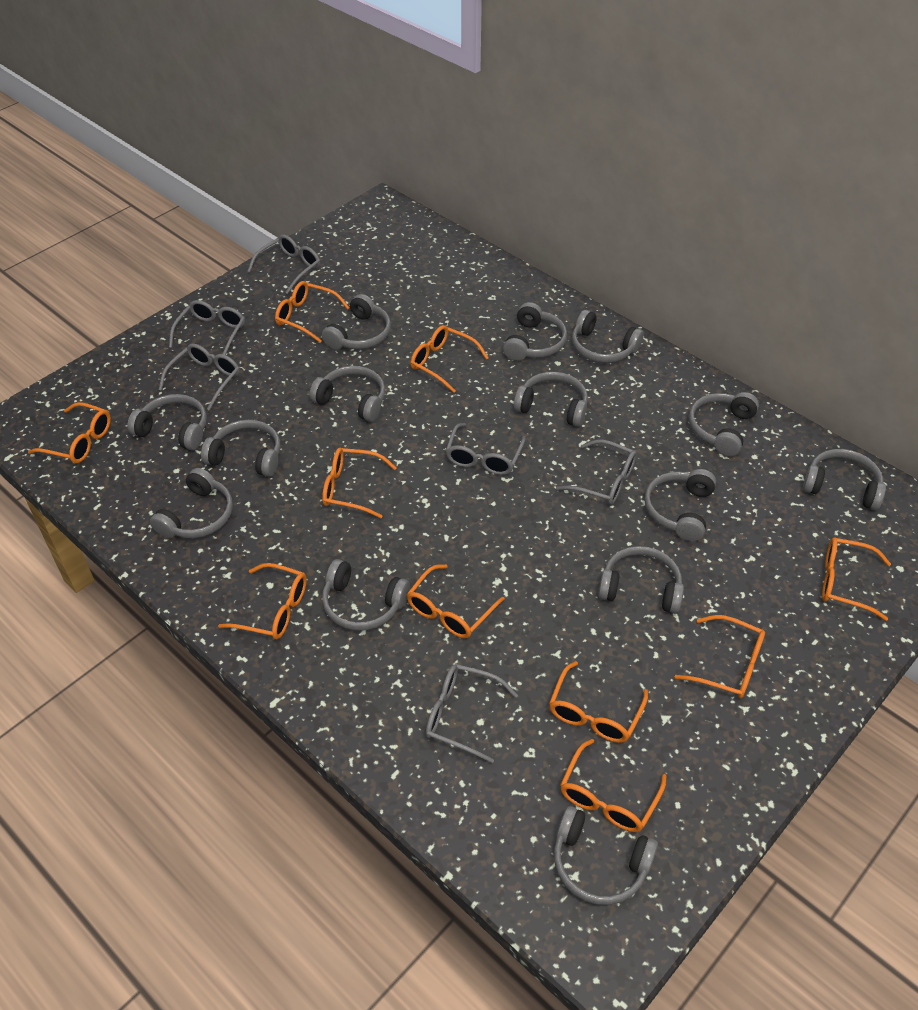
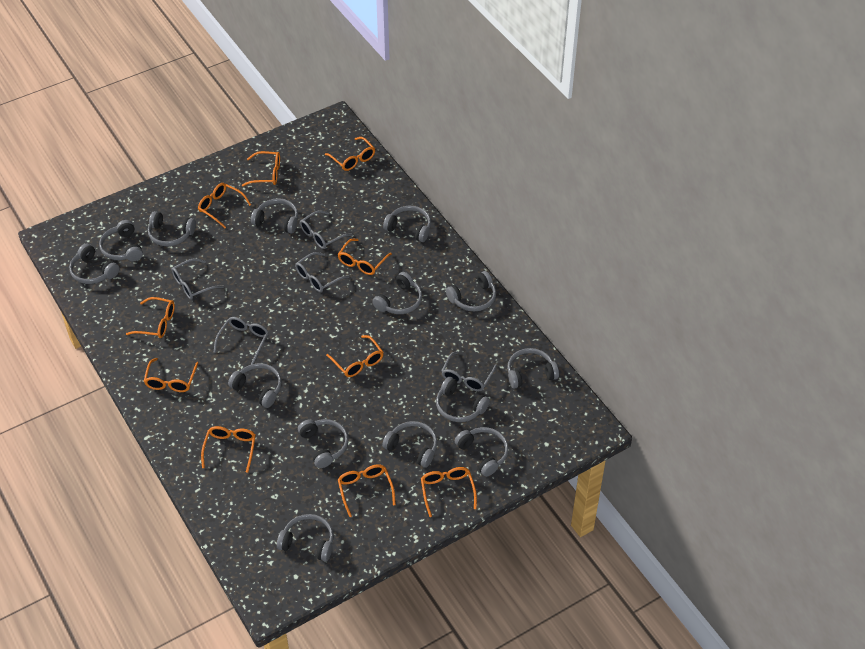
grey glasses: 6 -> 5

